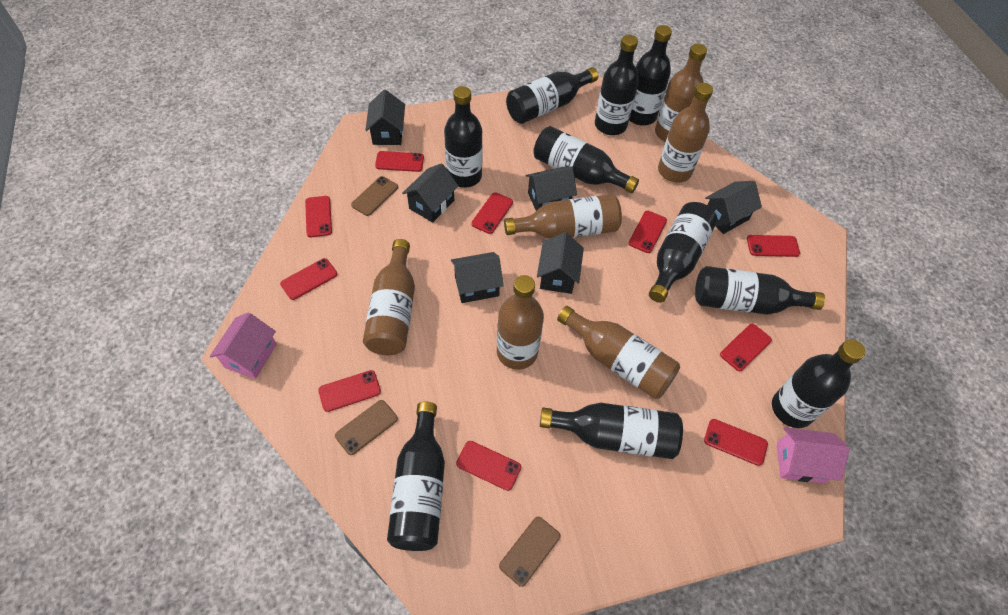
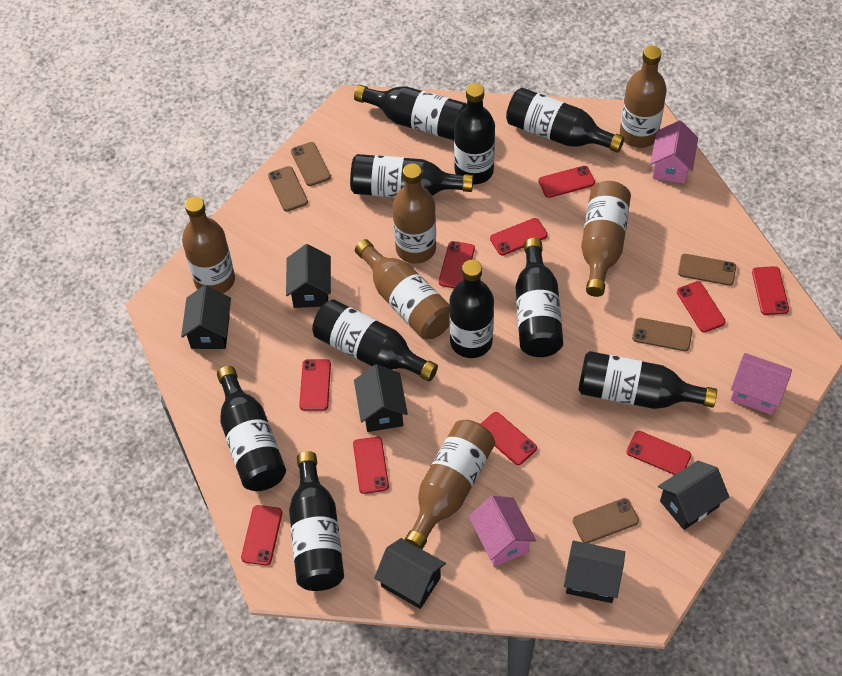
brown phone: 3 -> 5
pink house: 2 -> 3

